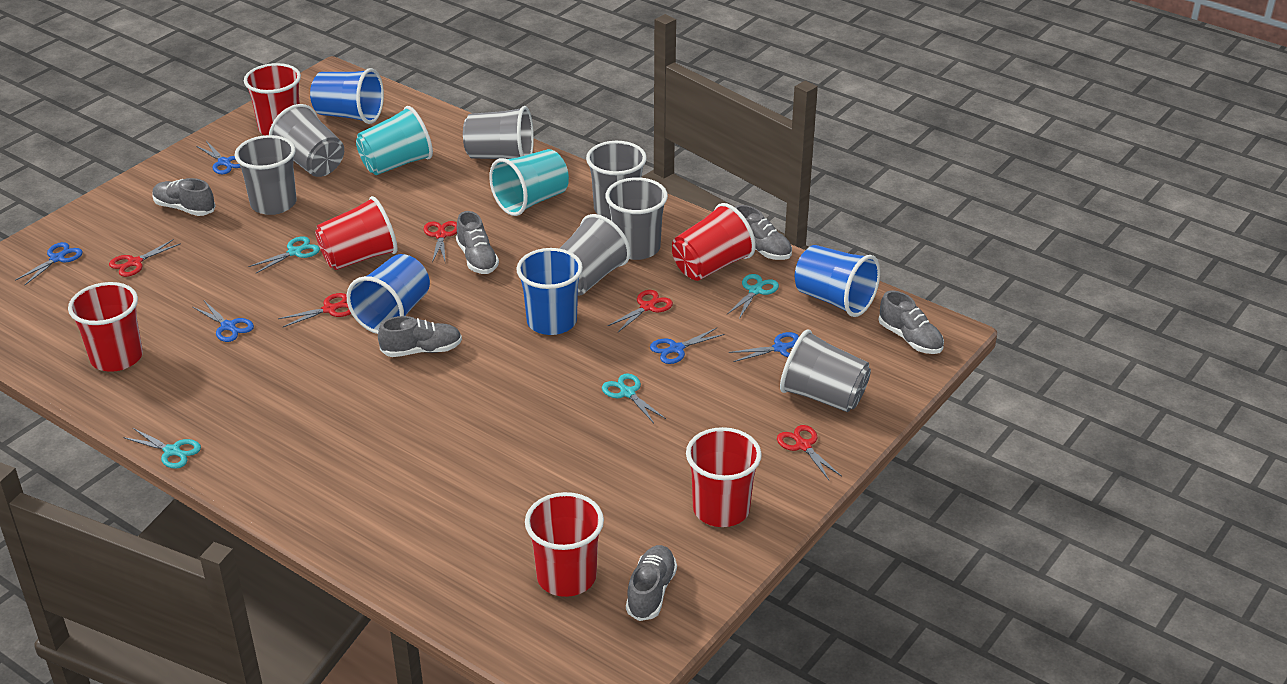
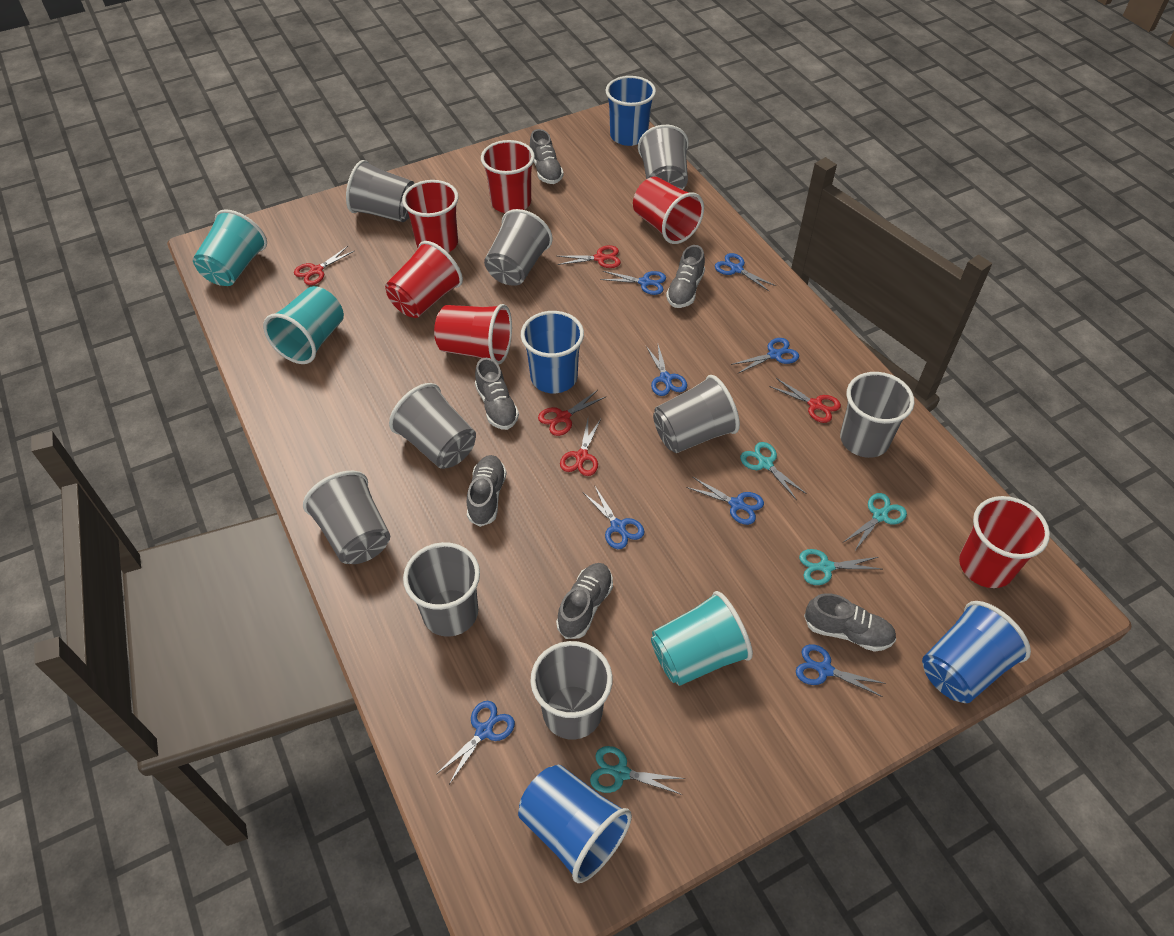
blue scissors: 5 -> 8
grey cup: 7 -> 9
turquoise cup: 2 -> 3

